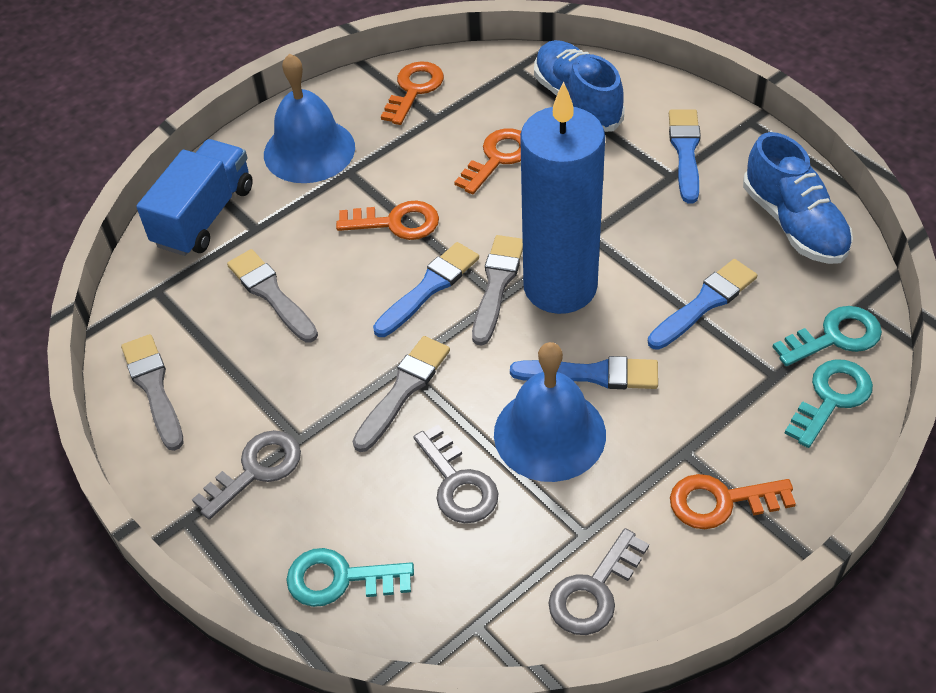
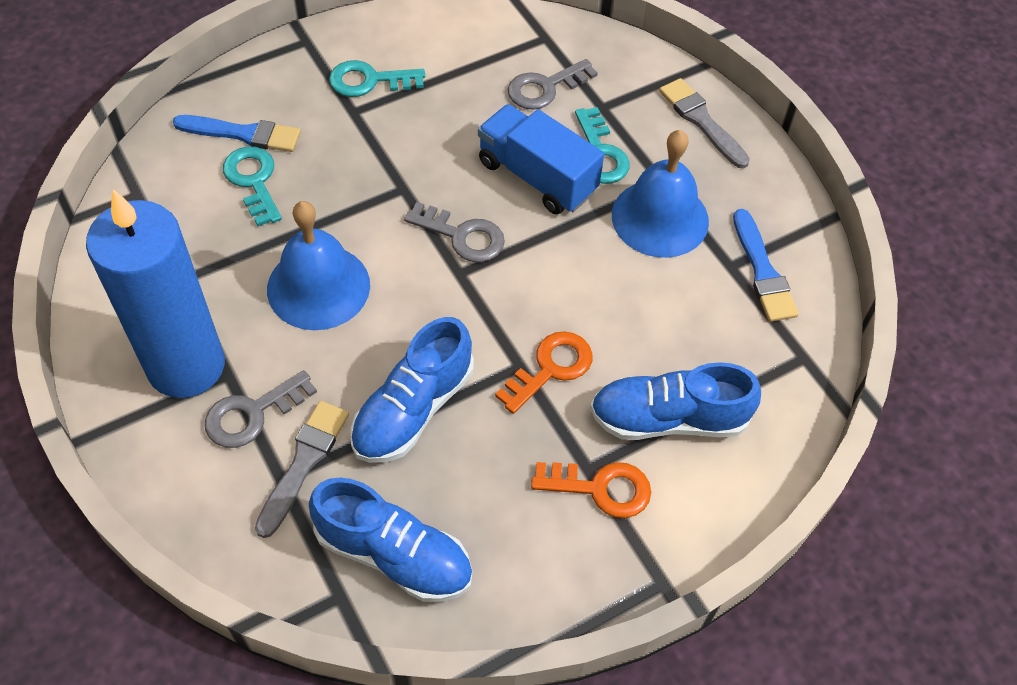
blue brush: 4 -> 2
blue shoe: 2 -> 3
grey brush: 4 -> 2
orange key: 4 -> 2

